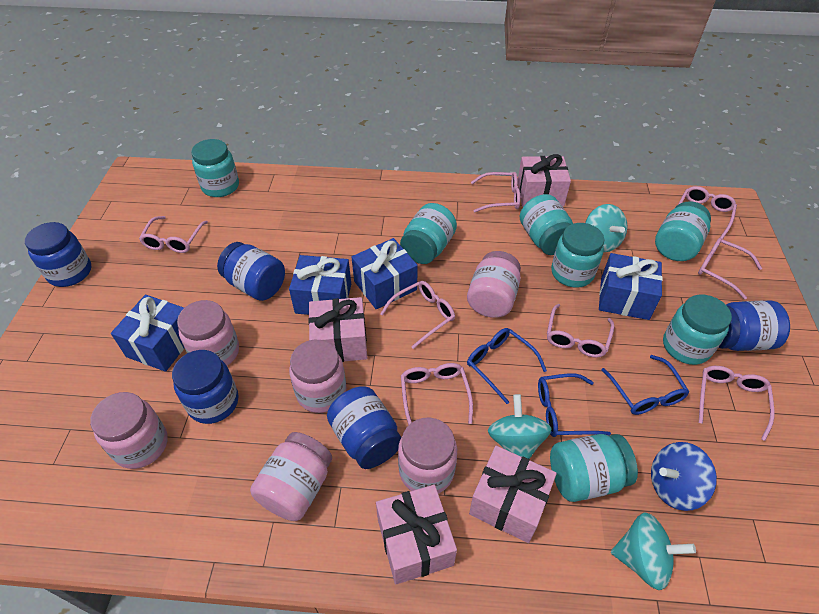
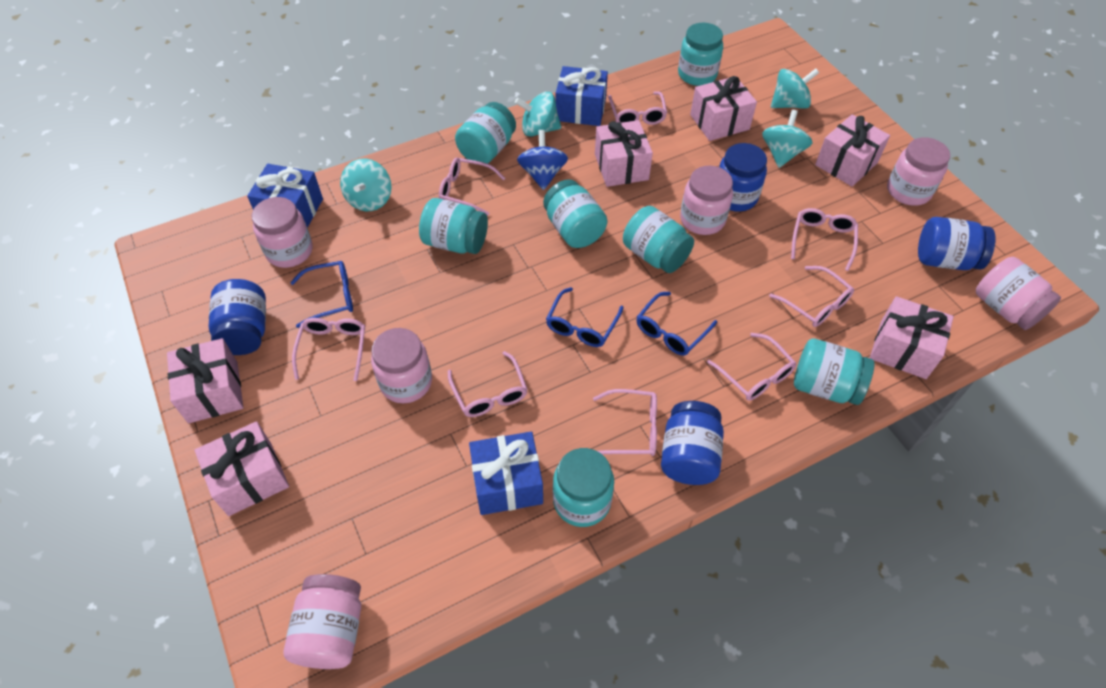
blue gift: 4 -> 3
blue jar: 5 -> 4
pink gift: 4 -> 6
turquoise spinning top: 3 -> 4

